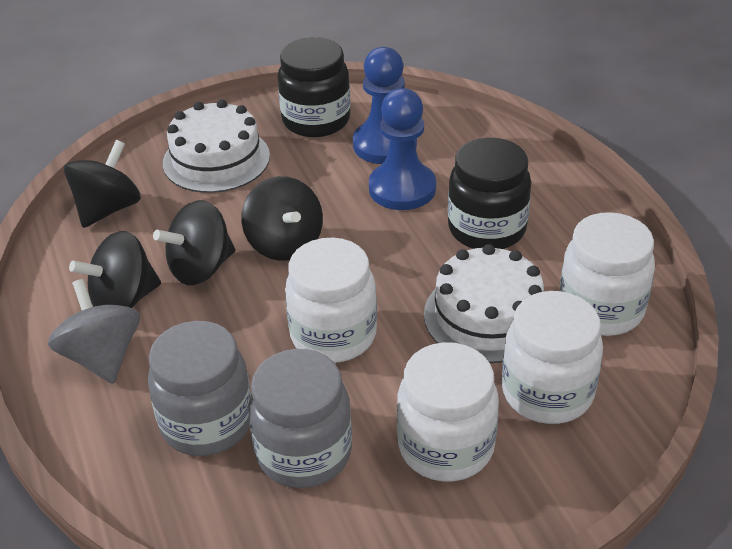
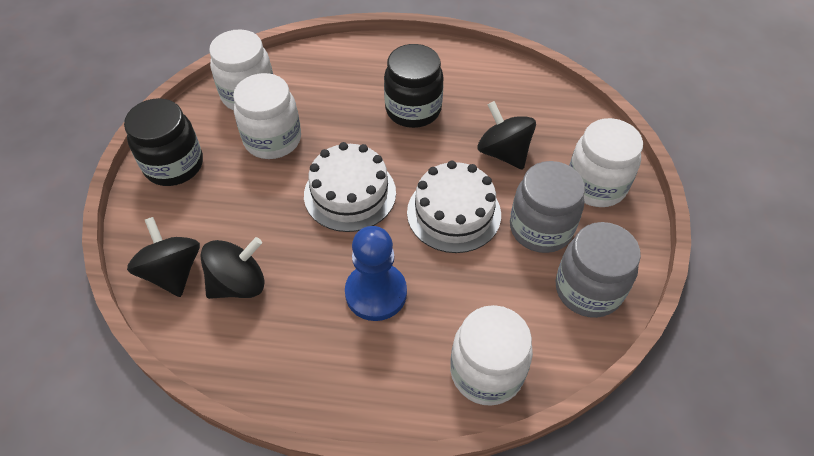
black spinning top: 4 -> 3
blue pawn: 2 -> 1
grey spinning top: 1 -> 0

